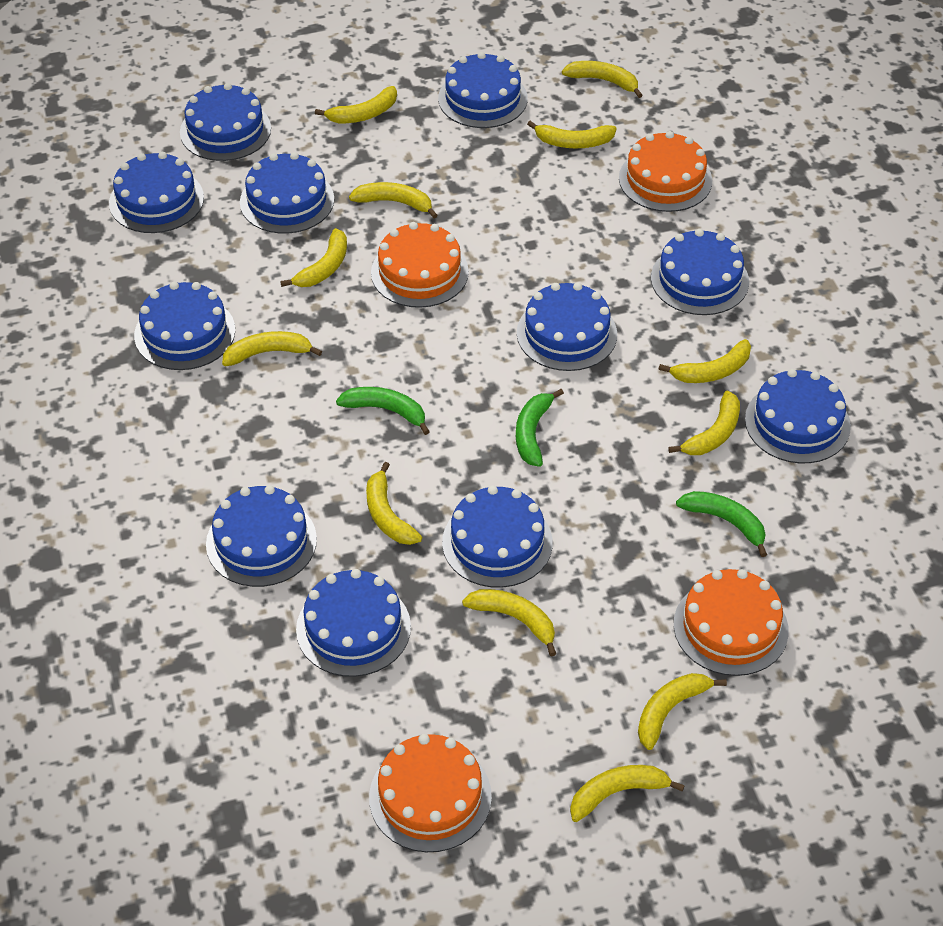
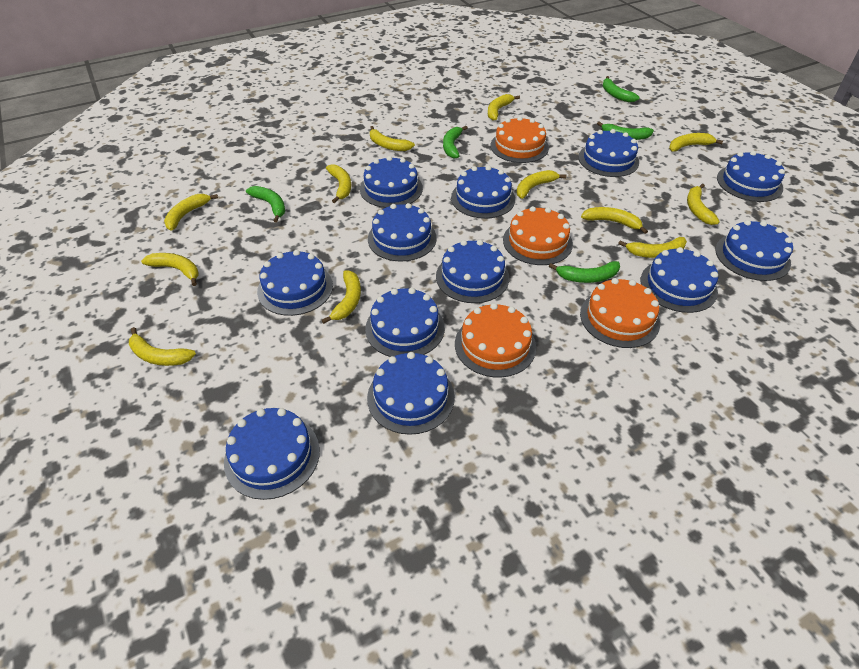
blue cake: 11 -> 12
green banana: 3 -> 5

